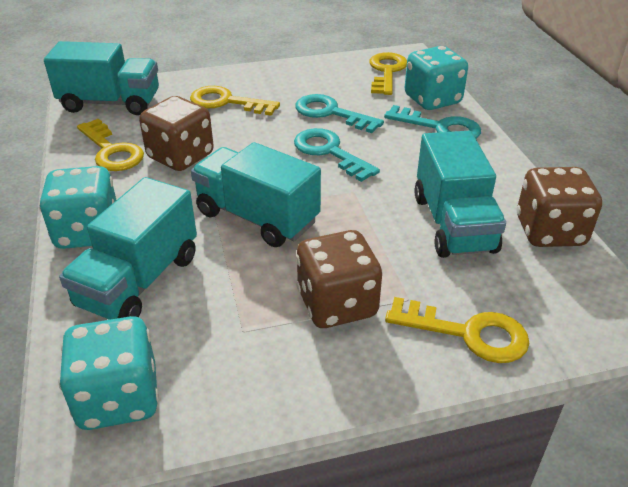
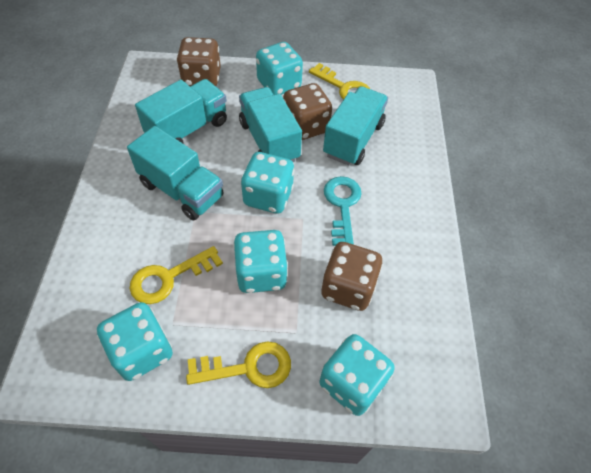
turquoise dice: 3 -> 5
turquoise key: 3 -> 1
yellow key: 4 -> 3

